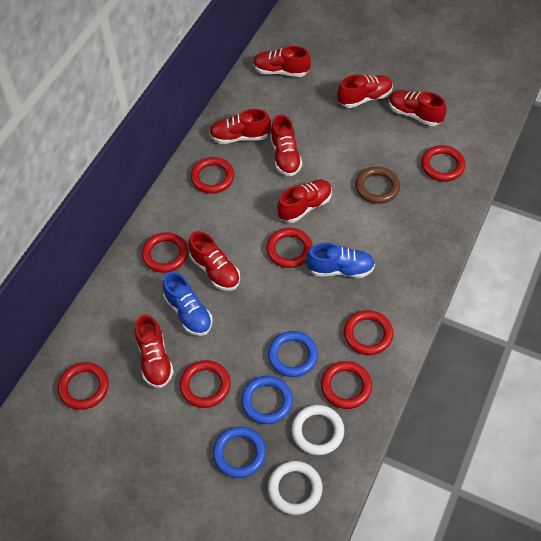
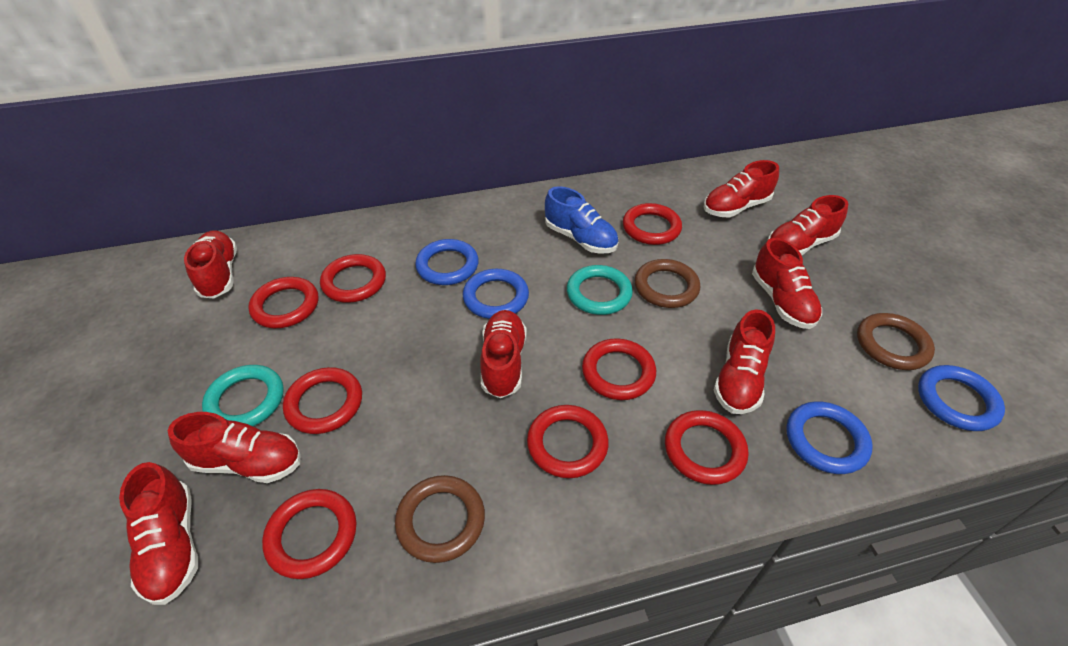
blue ring: 3 -> 4
blue shoe: 2 -> 1
brown ring: 1 -> 3
turquoise ring: 0 -> 2
white ring: 2 -> 0

